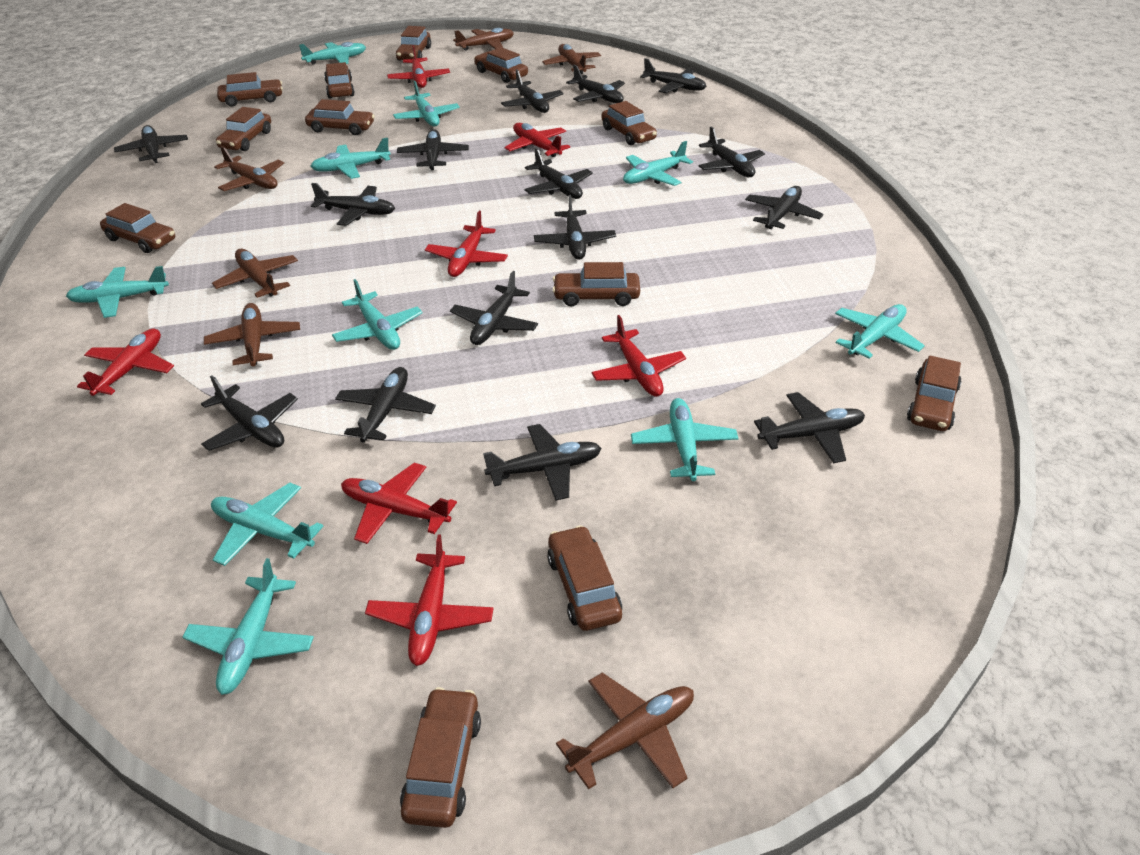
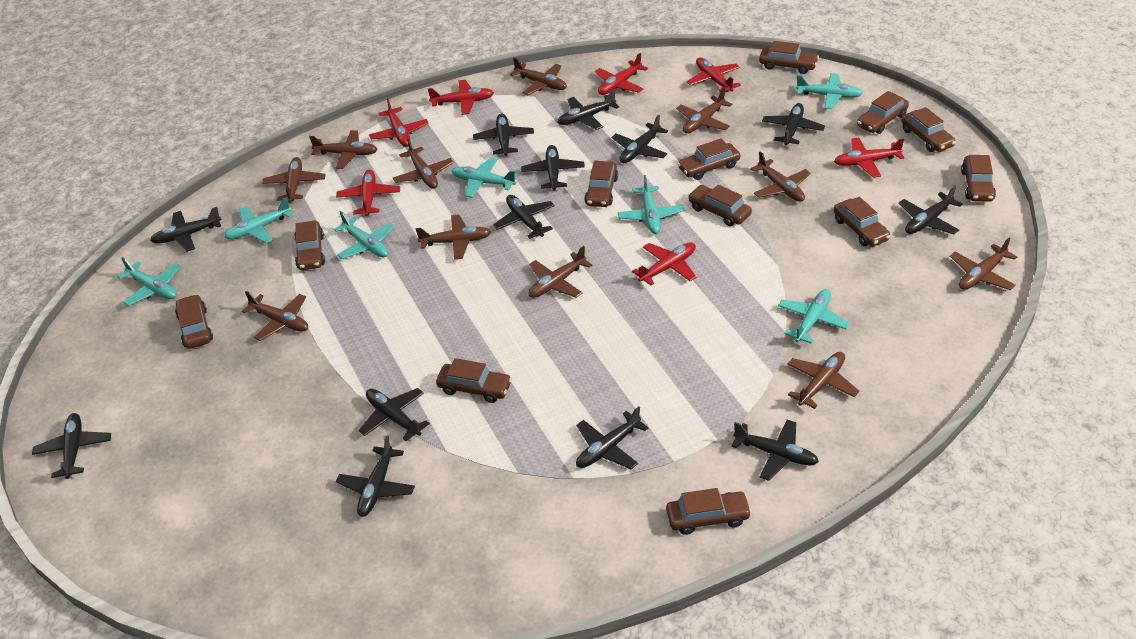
black plane: 15 -> 13
brown plane: 6 -> 11
turquoise plane: 10 -> 7

